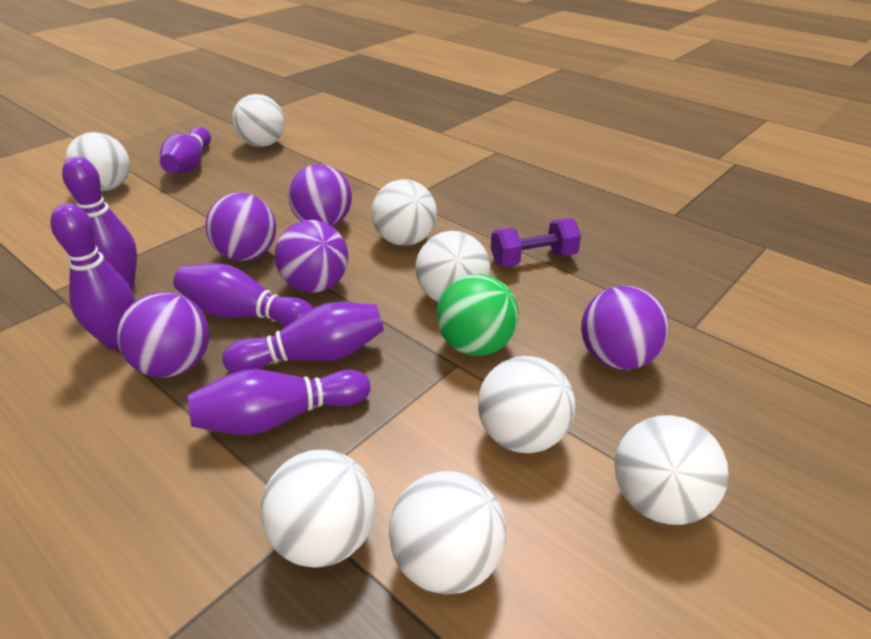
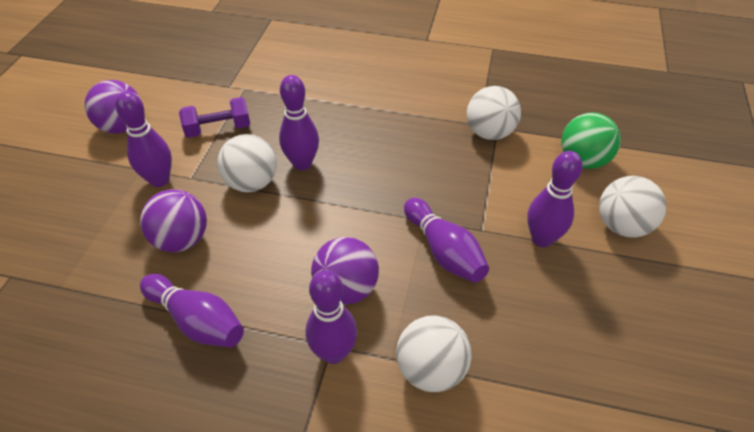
purple ball: 5 -> 3
white ball: 8 -> 4

